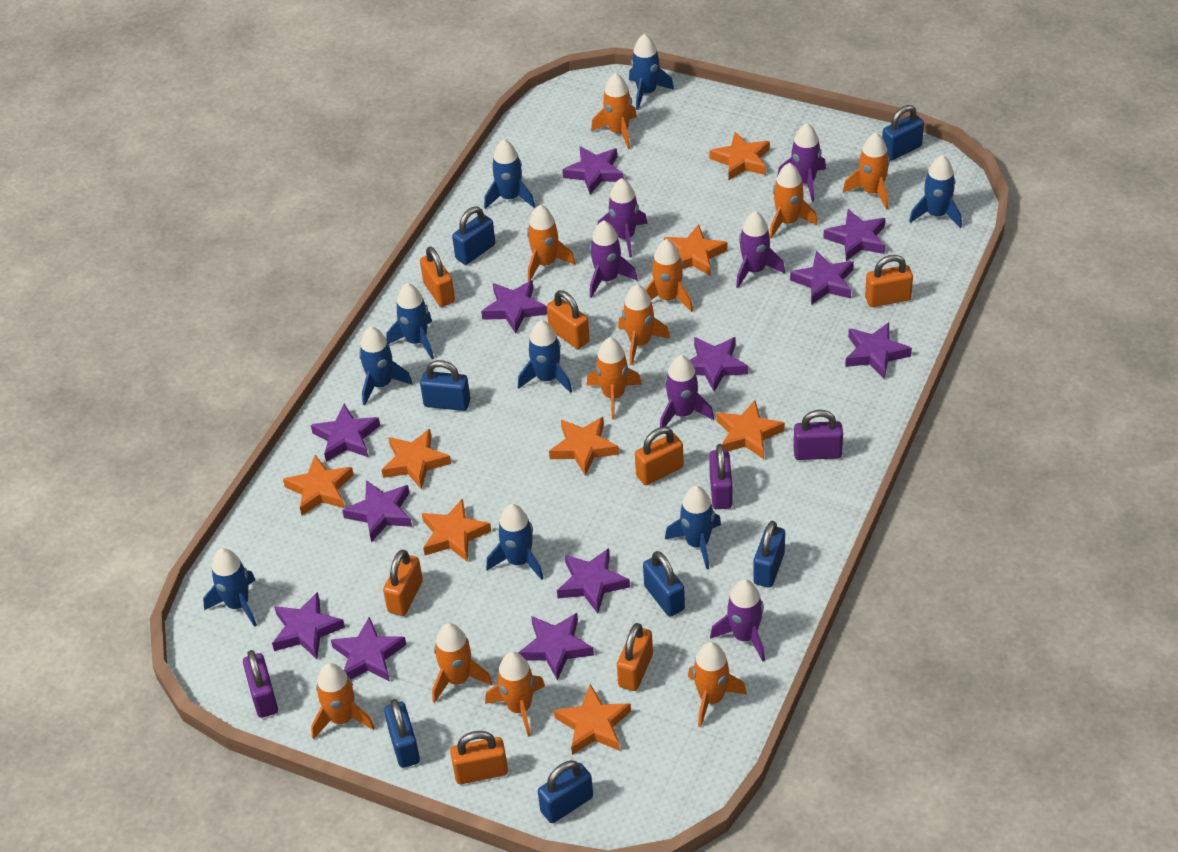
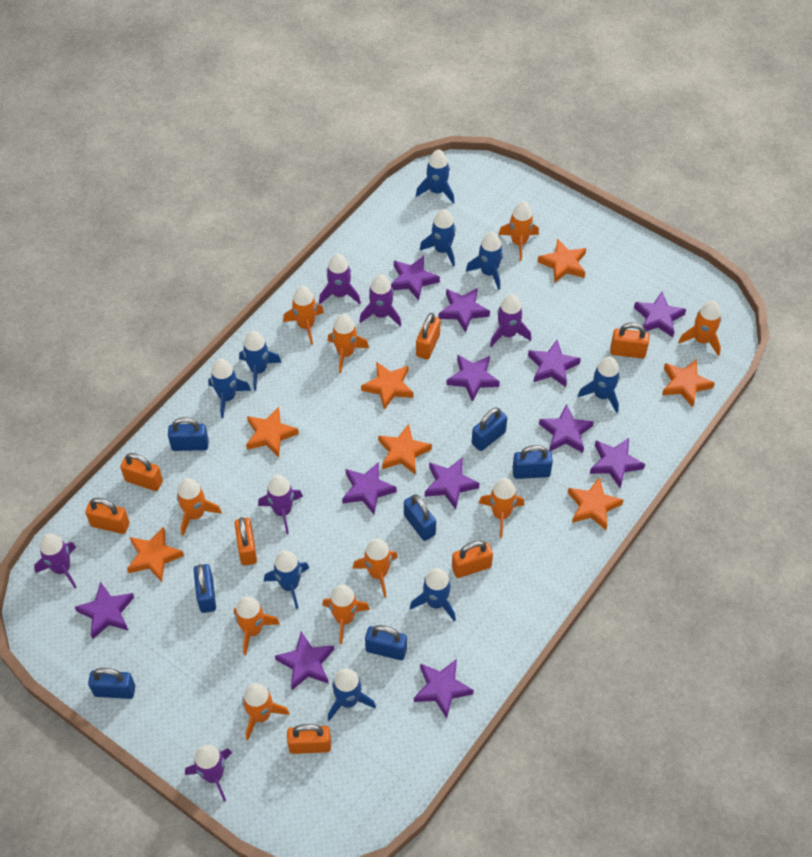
orange rocket: 11 -> 10
orange star: 8 -> 7
purple padlock: 3 -> 0

